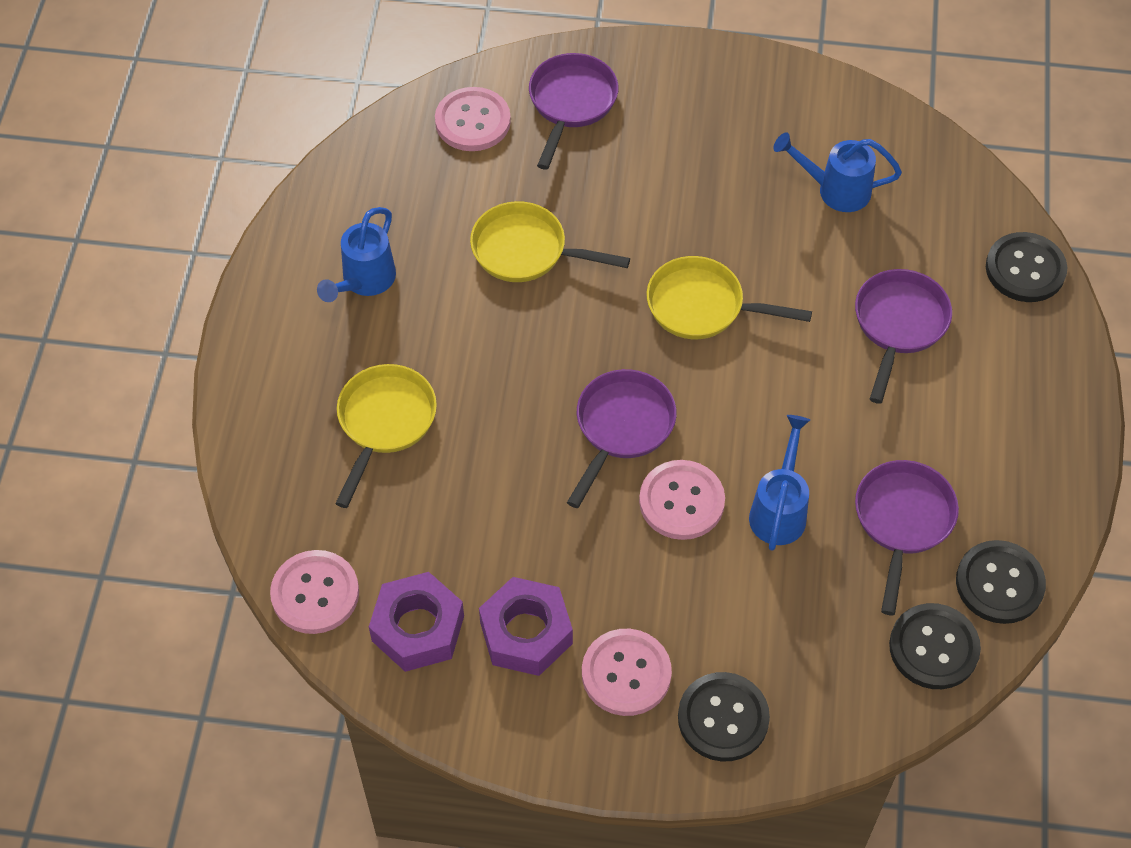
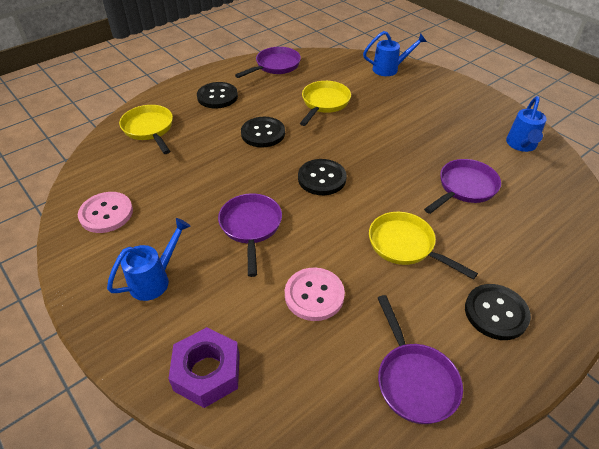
pink button: 4 -> 2
purple nut: 2 -> 1

